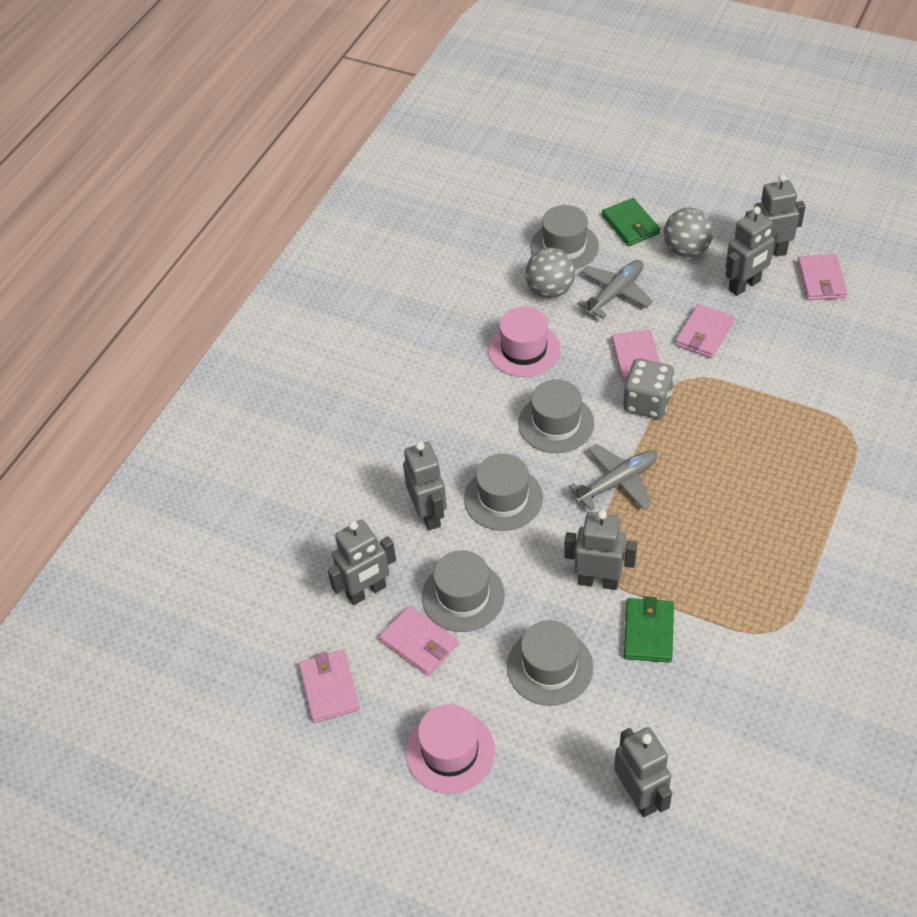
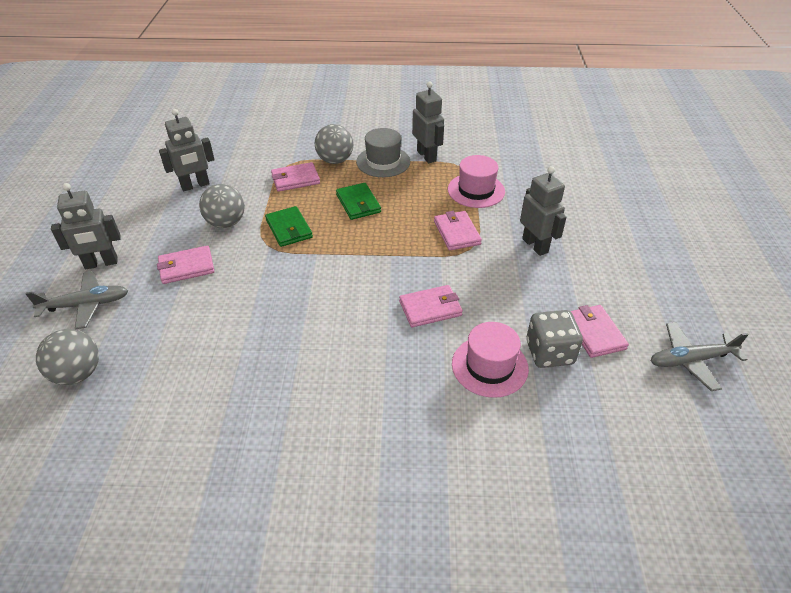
grey ball: 2 -> 3
grey hat: 5 -> 1
grey robot: 6 -> 4

